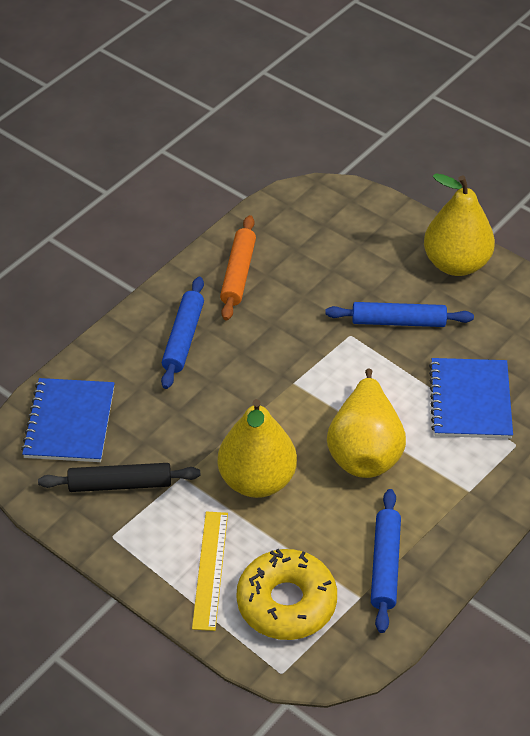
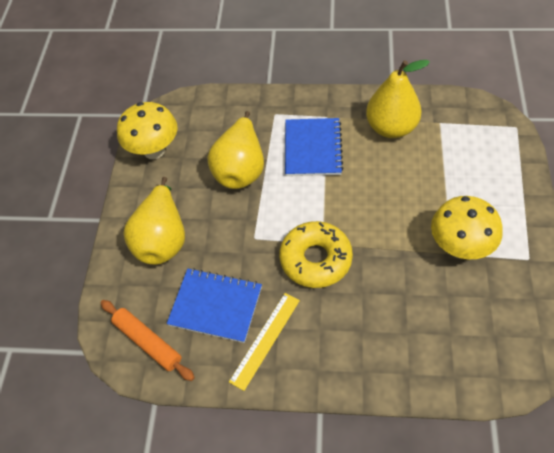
black rolling pin: 1 -> 0
blue rolling pin: 3 -> 0
yellow mushroom: 0 -> 2

